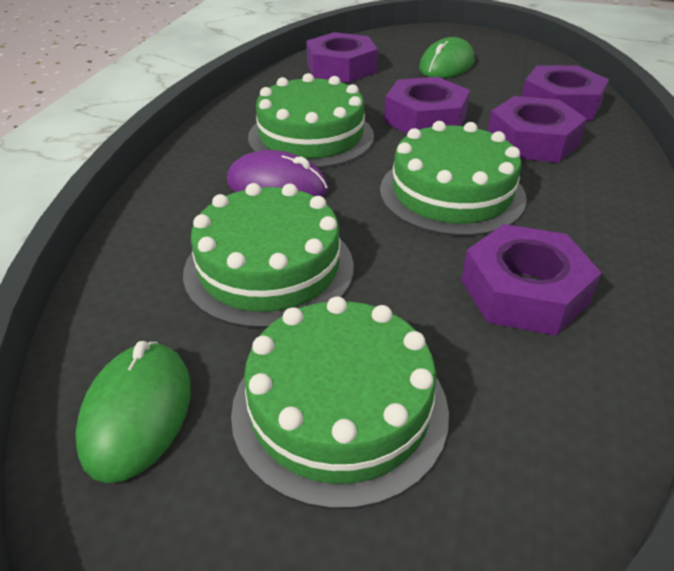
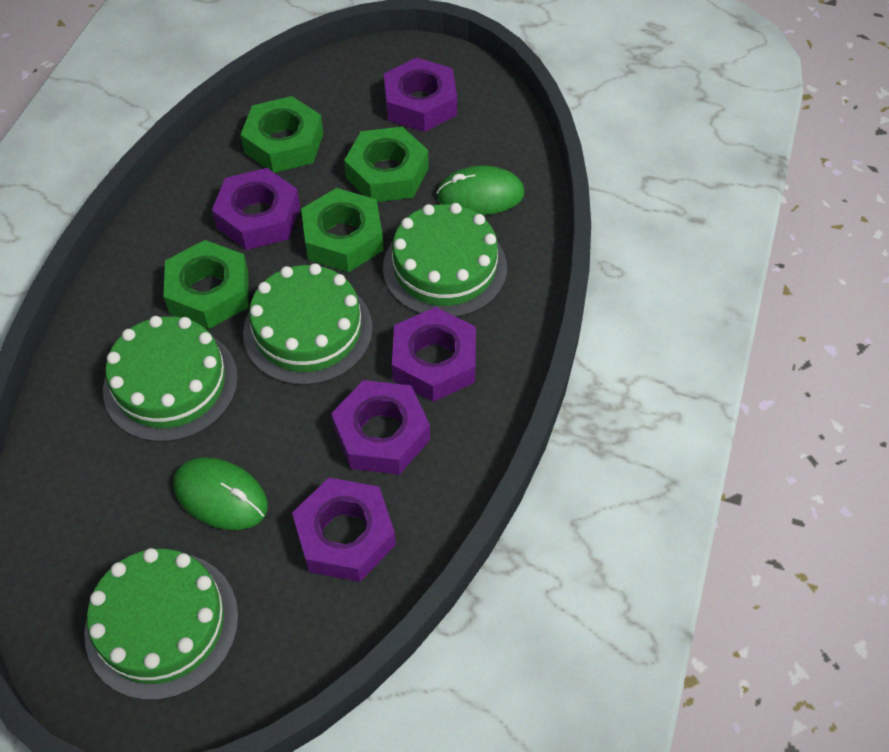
green nut: 0 -> 4
purple mouse: 1 -> 0

